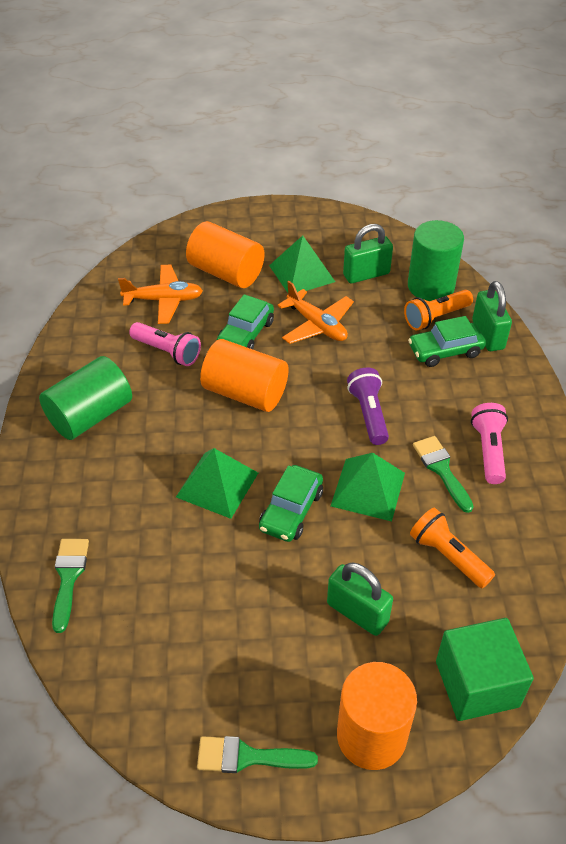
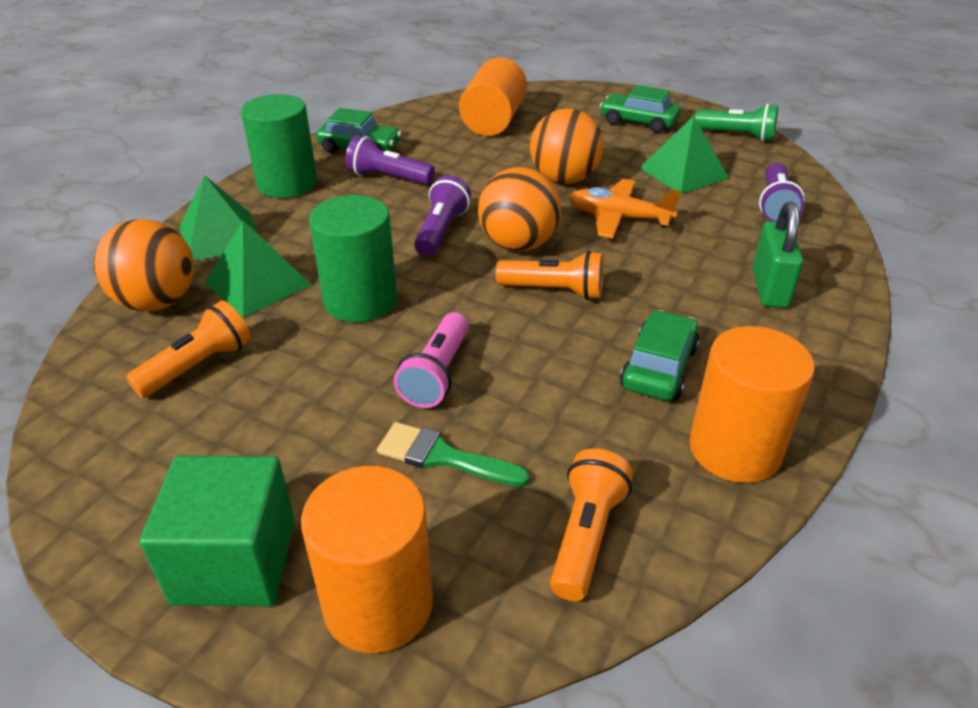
green brush: 3 -> 1
green flashlight: 0 -> 1
green padlock: 3 -> 1
orange ball: 0 -> 3
orange flashlight: 2 -> 3
orange plane: 2 -> 1
pink flashlight: 2 -> 1
purple flashlight: 1 -> 3

